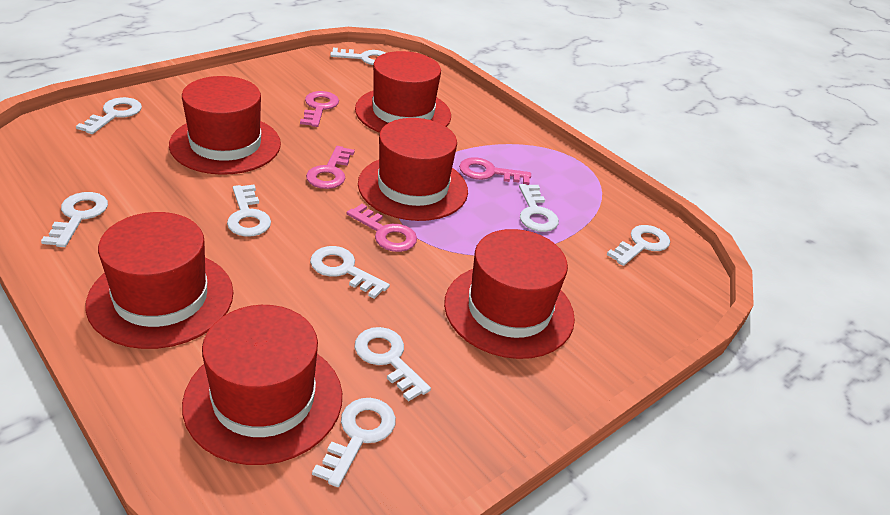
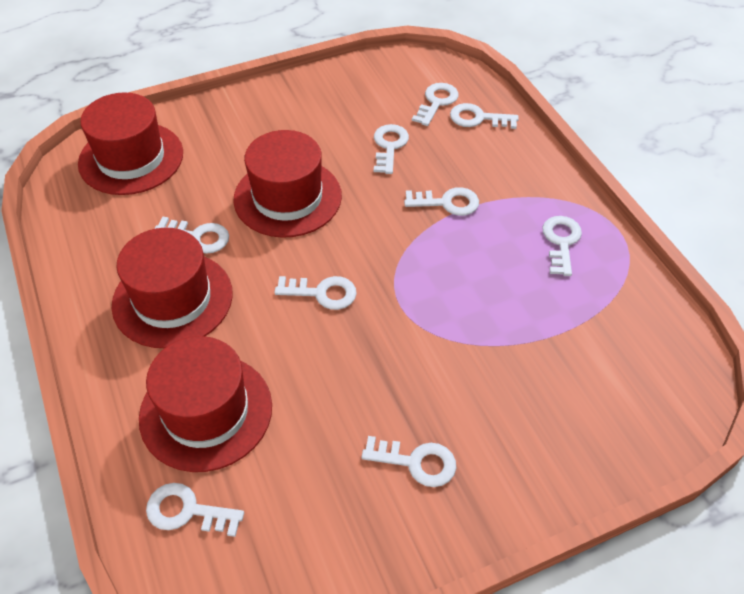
pink key: 4 -> 0
red hat: 6 -> 4

